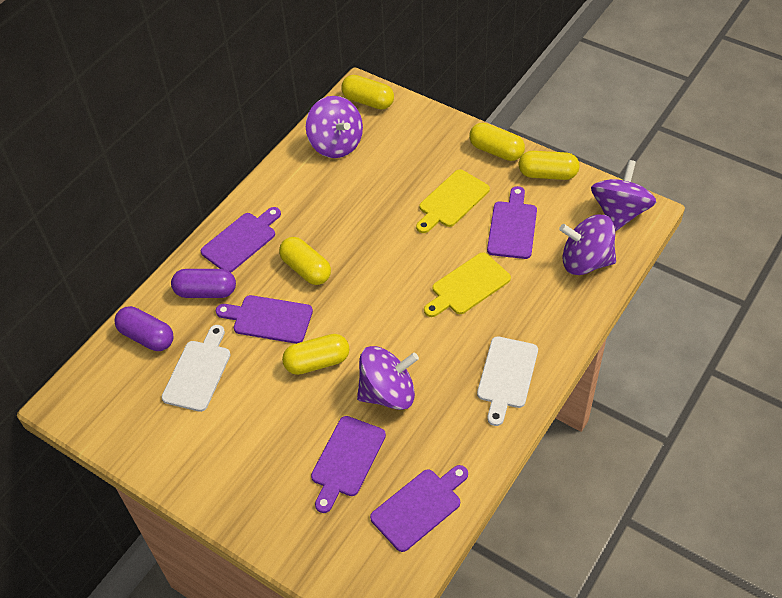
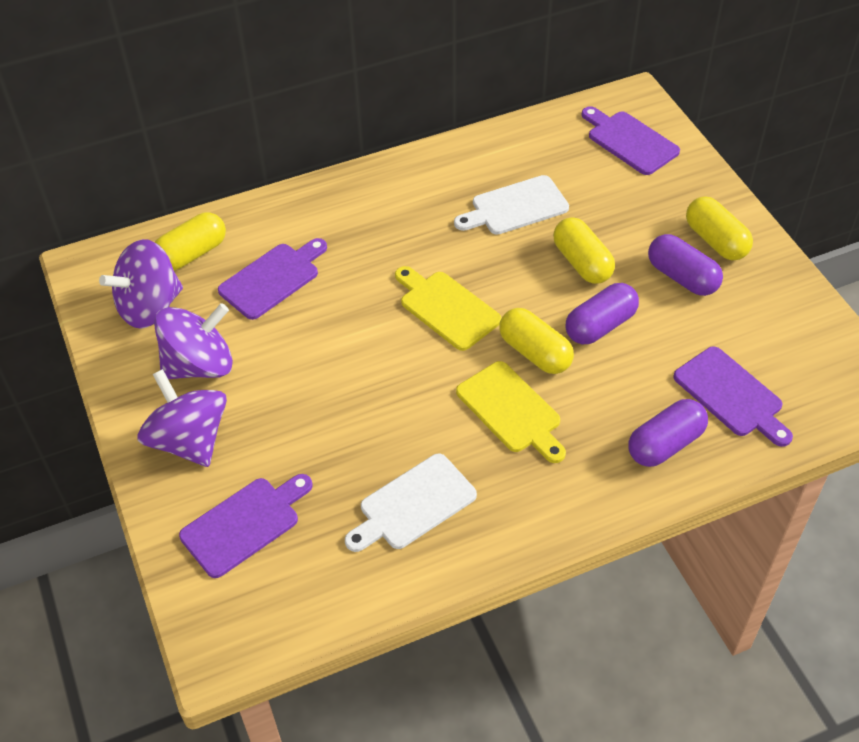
purple capsule: 2 -> 3
purple cutting board: 5 -> 4
purple spinning top: 4 -> 3
yellow capsule: 5 -> 4

